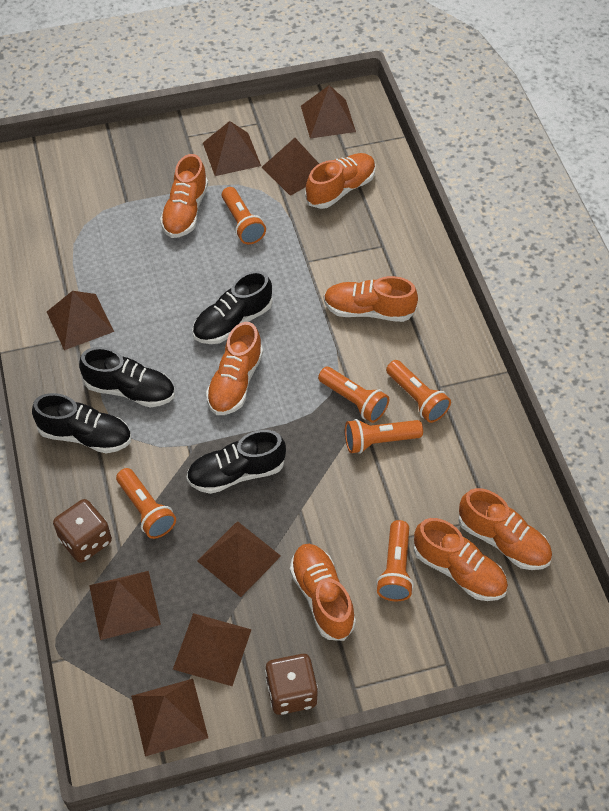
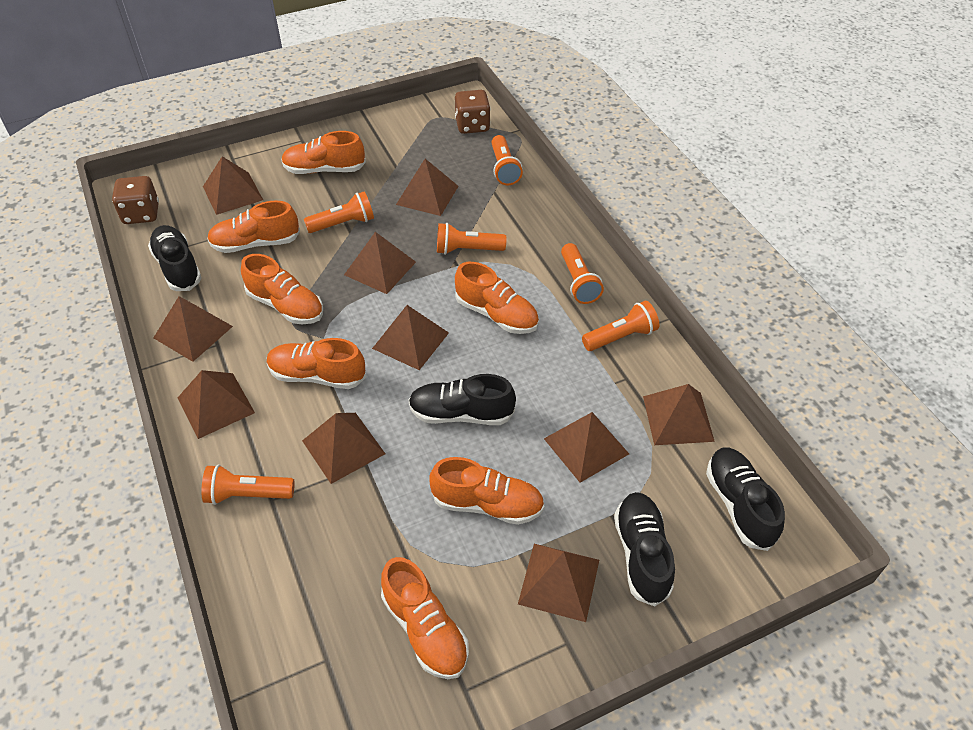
brown pyramid: 8 -> 10

